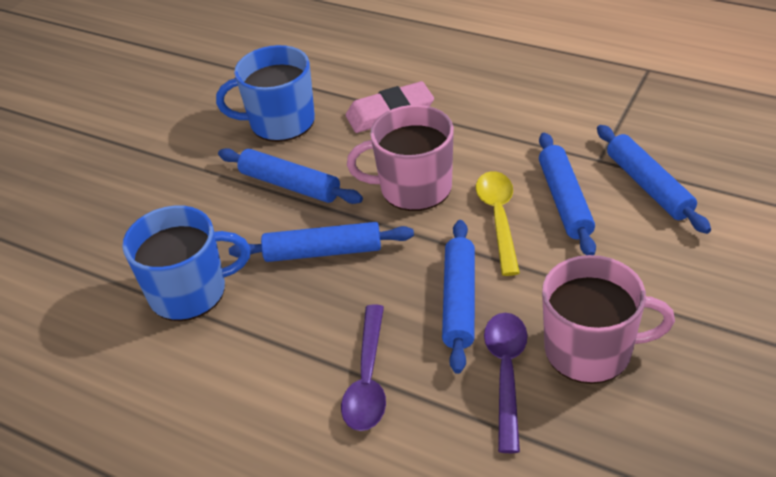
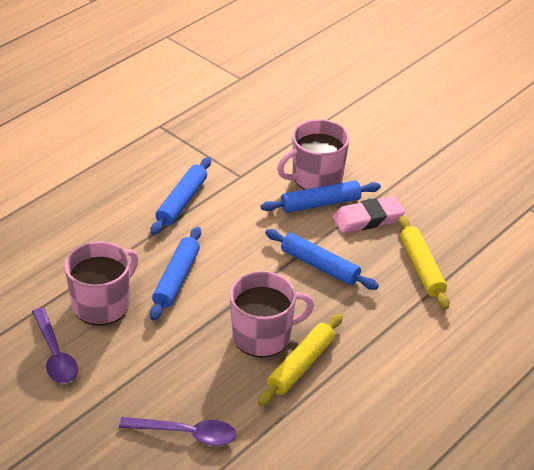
blue mug: 2 -> 0
blue rolling pin: 5 -> 4
pink mug: 2 -> 3
yellow rolling pin: 0 -> 2
yellow spoon: 1 -> 0

